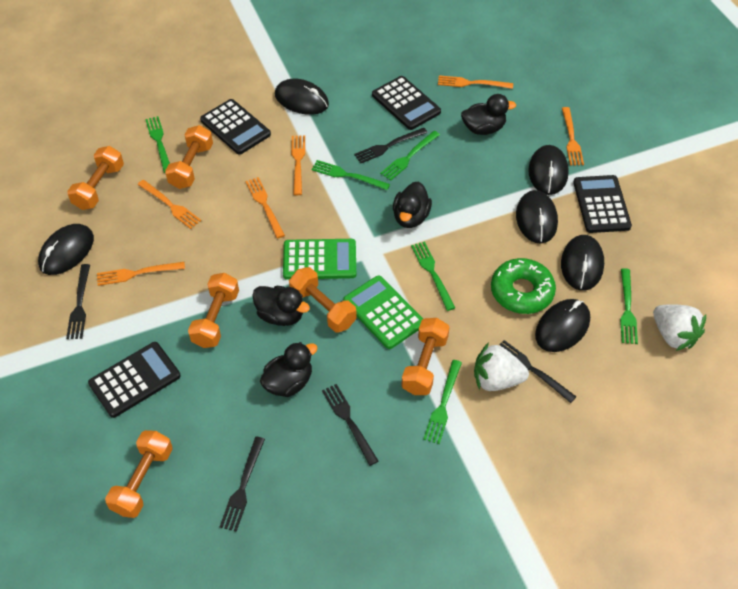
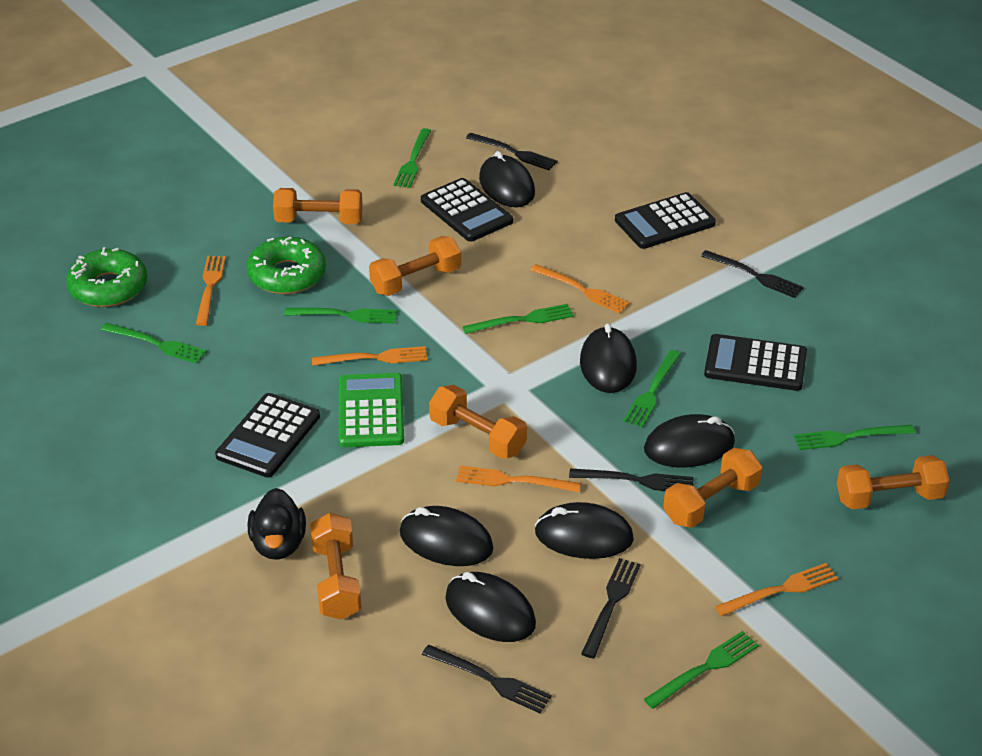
black duck: 4 -> 1
green calculator: 2 -> 1
green donut: 1 -> 2
green fork: 6 -> 7
orange fork: 6 -> 5
white strawberry: 2 -> 0

